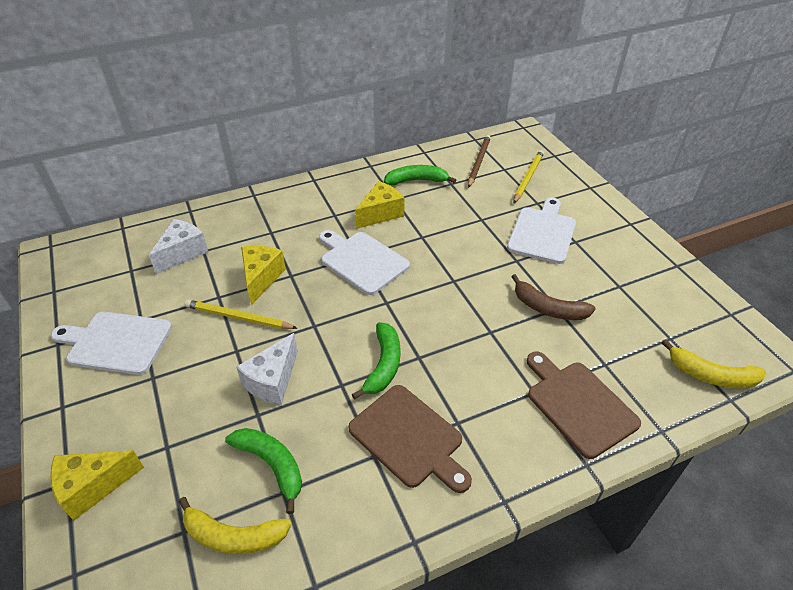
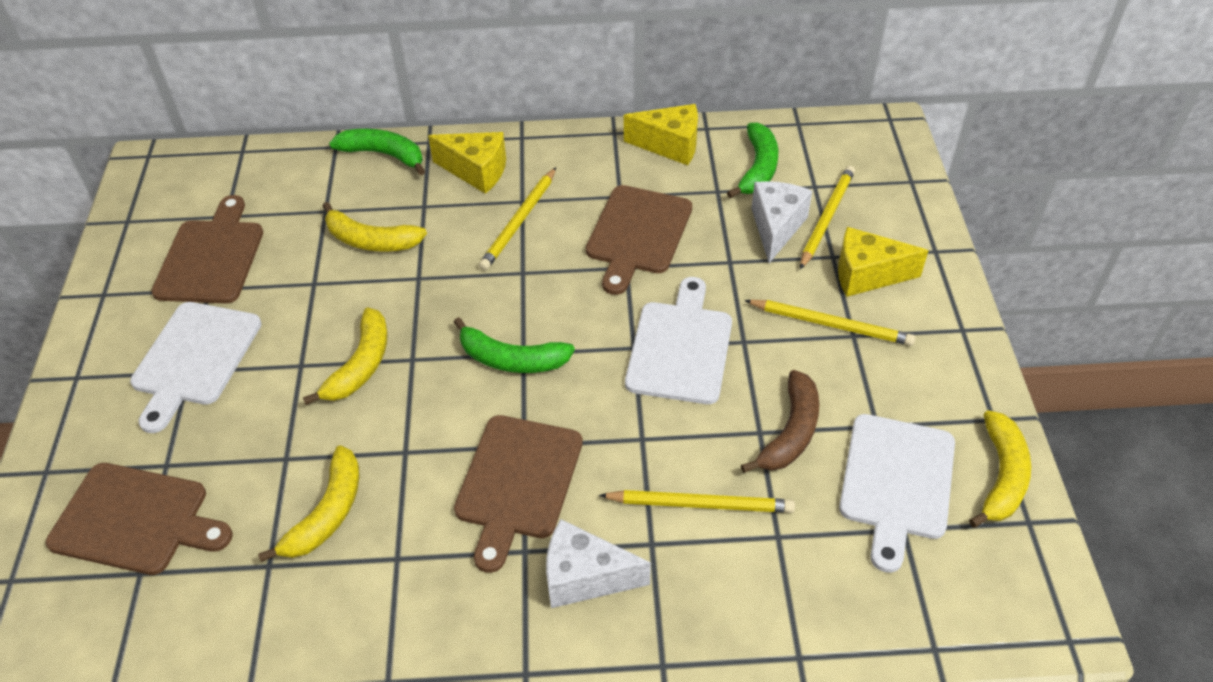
brown cutting board: 2 -> 4
brown pencil: 1 -> 0
yellow banana: 2 -> 4
yellow pencil: 2 -> 4

